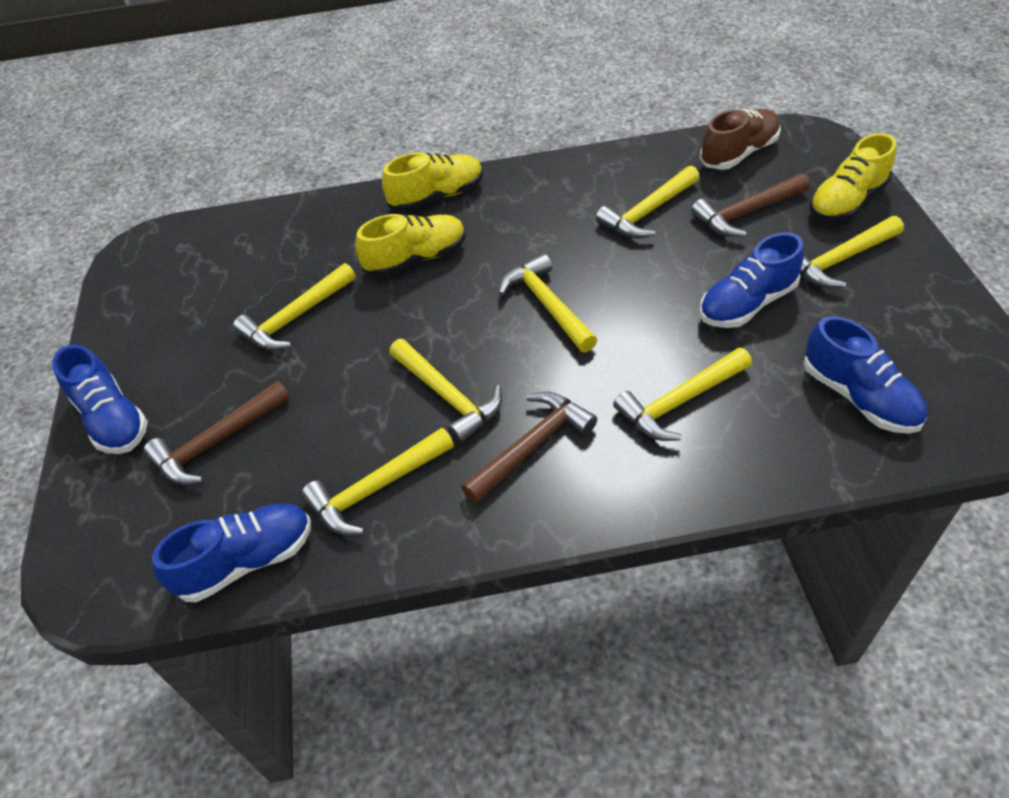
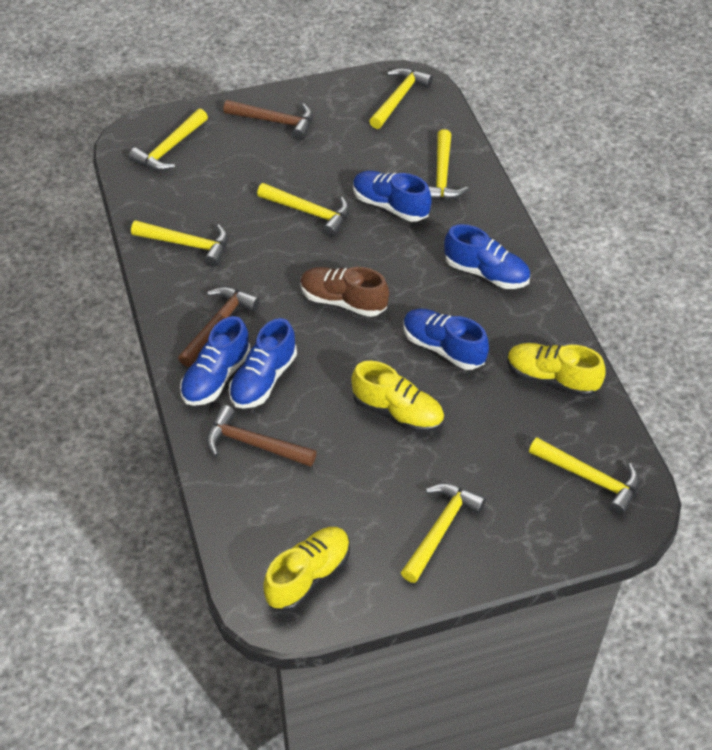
blue shoe: 4 -> 5

